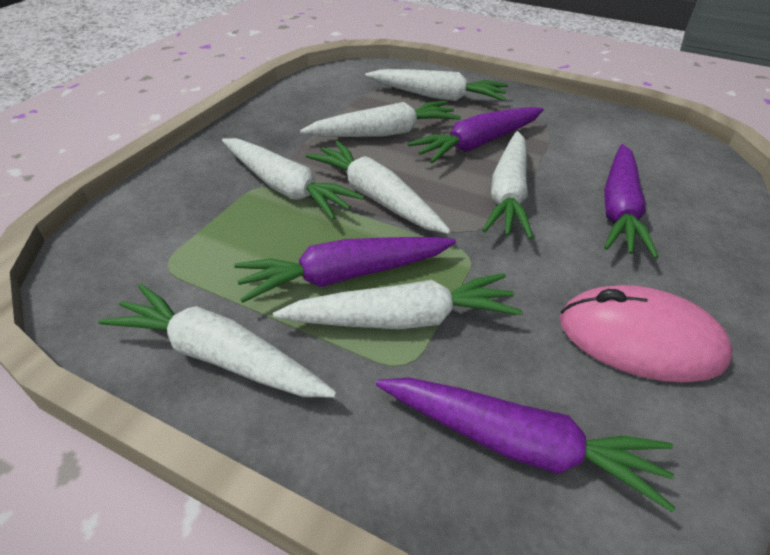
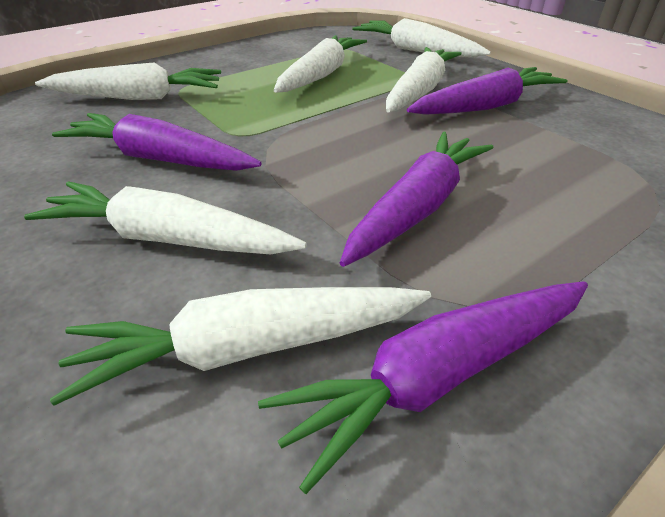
pink mouse: 1 -> 0
white carrot: 7 -> 6

